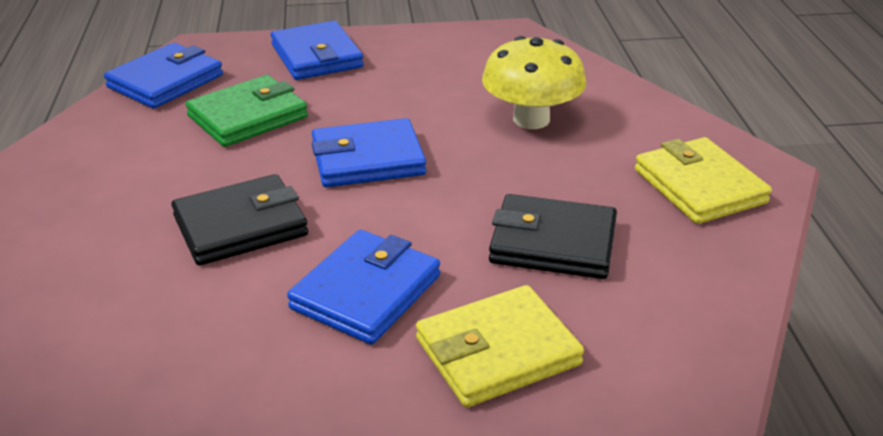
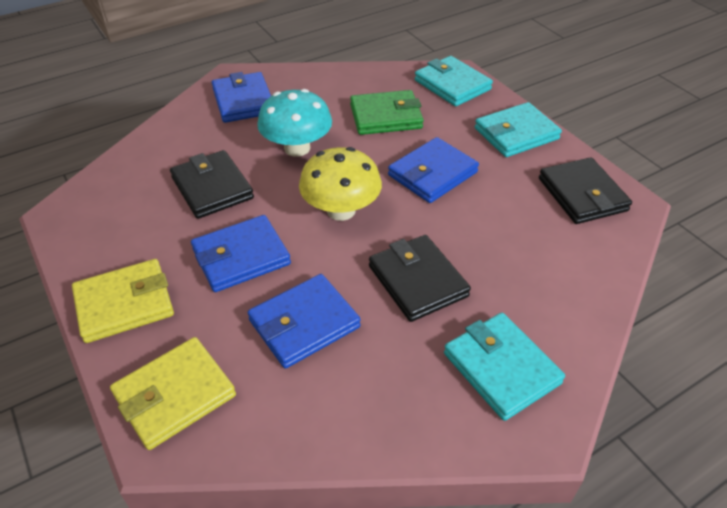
black wallet: 2 -> 3
turquoise mushroom: 0 -> 1
turquoise wallet: 0 -> 3

